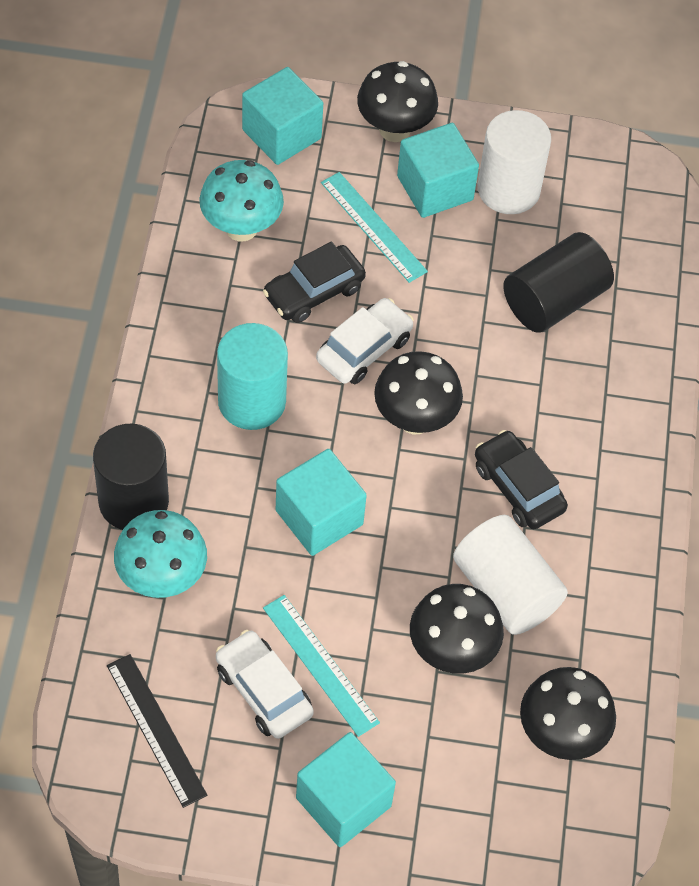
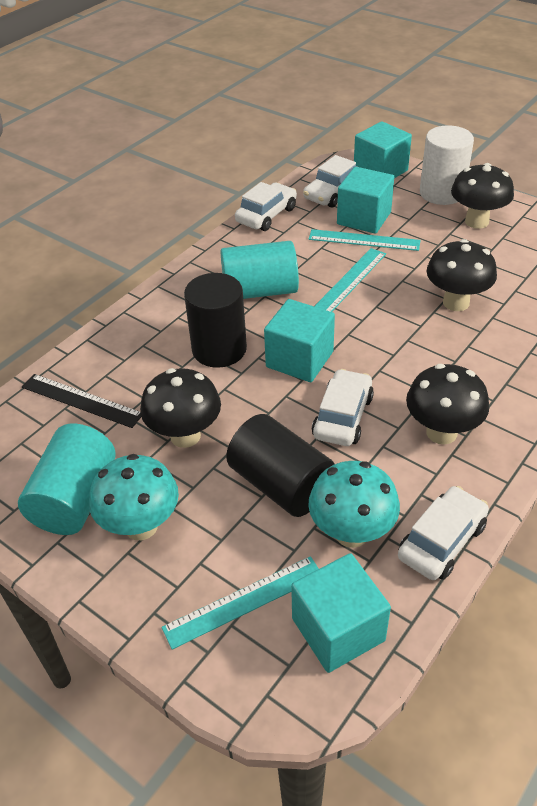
black car: 2 -> 0
turquoise cylinder: 1 -> 2
turquoise ruler: 2 -> 3
white car: 2 -> 4
white cylinder: 2 -> 1

